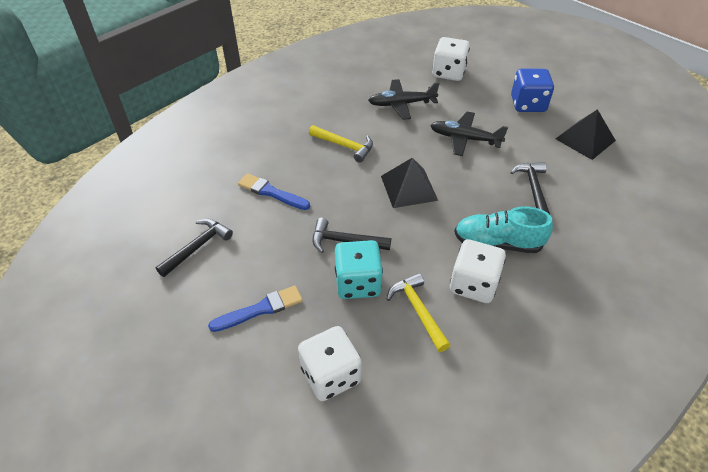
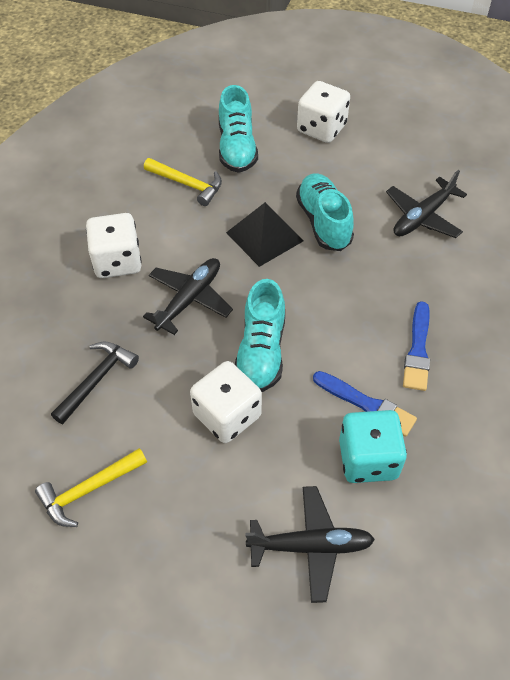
black hammer: 3 -> 1
black plane: 2 -> 3
black pyramid: 2 -> 1
blue dice: 1 -> 0
turquoise shoe: 1 -> 3

